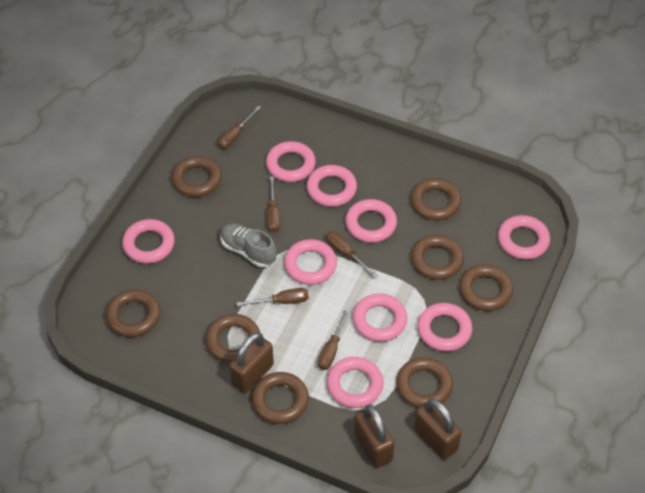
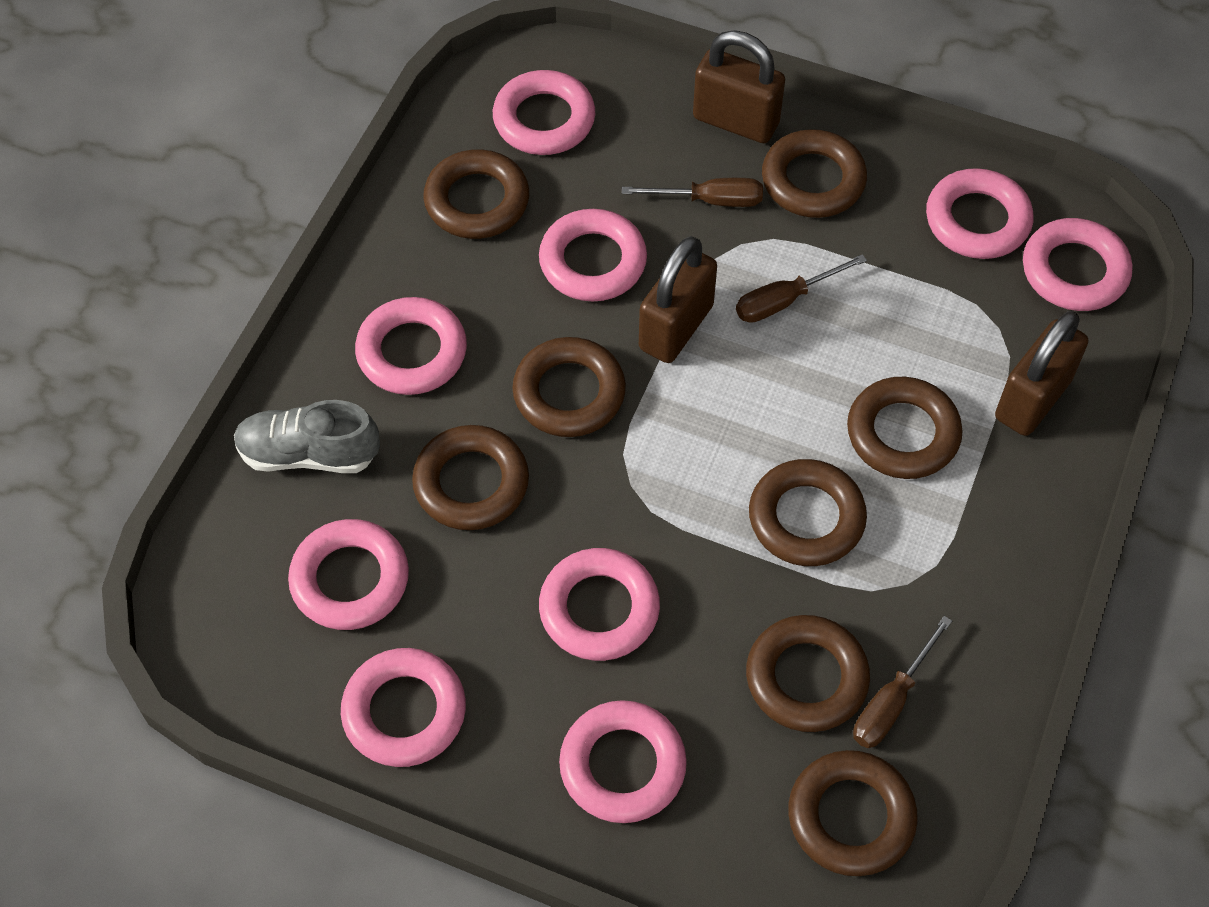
brown screwdriver: 5 -> 3

